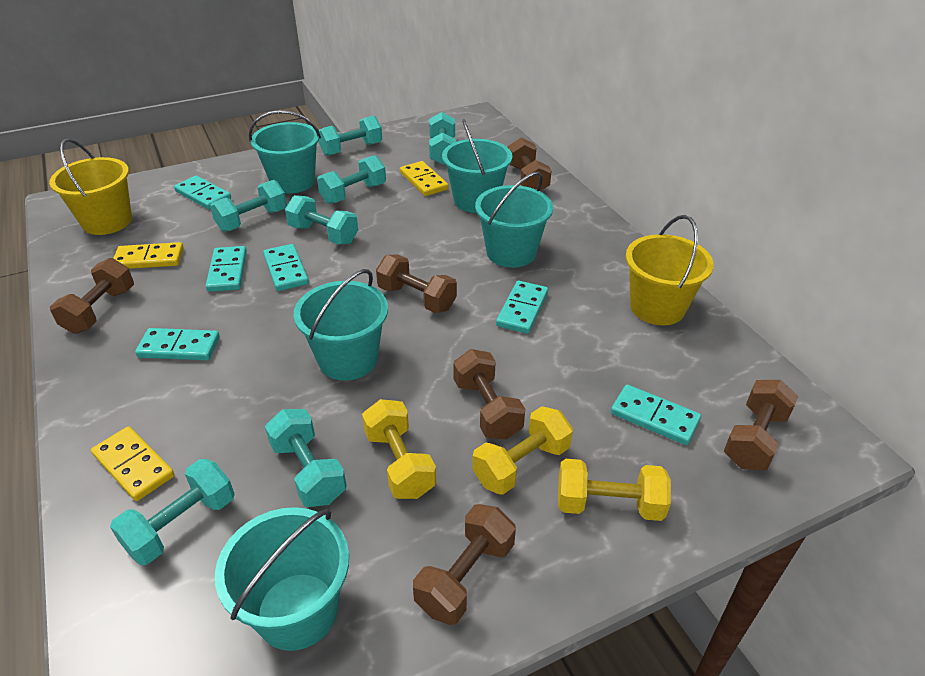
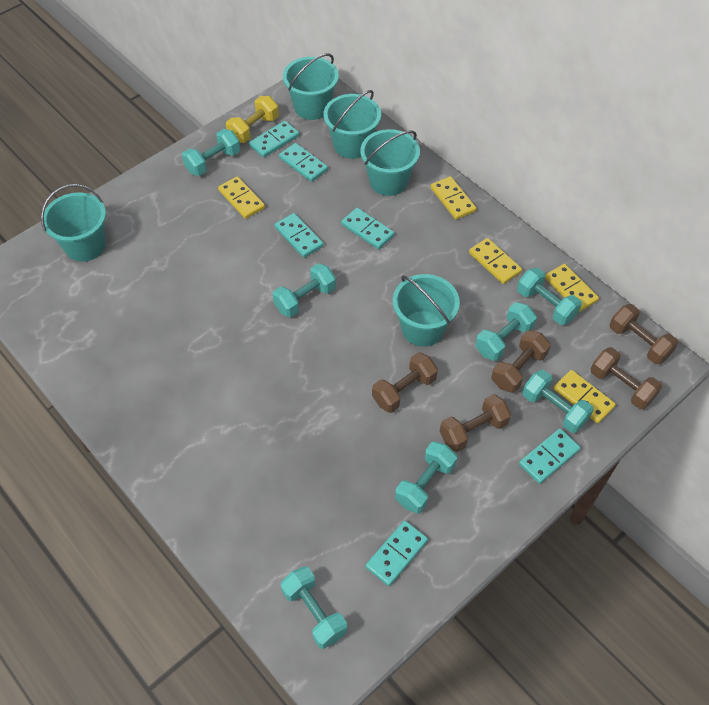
brown dumbbell: 6 -> 5
yellow bucket: 2 -> 0
yellow domino: 3 -> 5
yellow dumbbell: 3 -> 1

